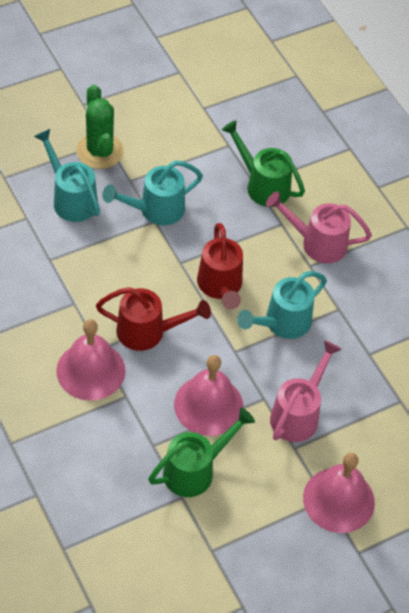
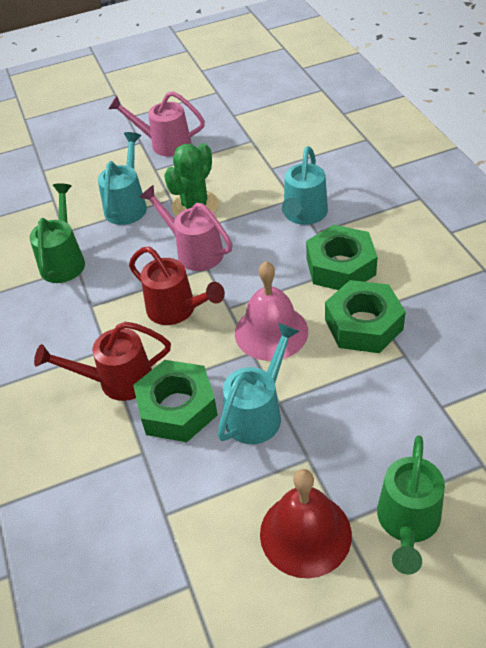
green nut: 0 -> 3
pink bell: 3 -> 1
red bell: 0 -> 1

